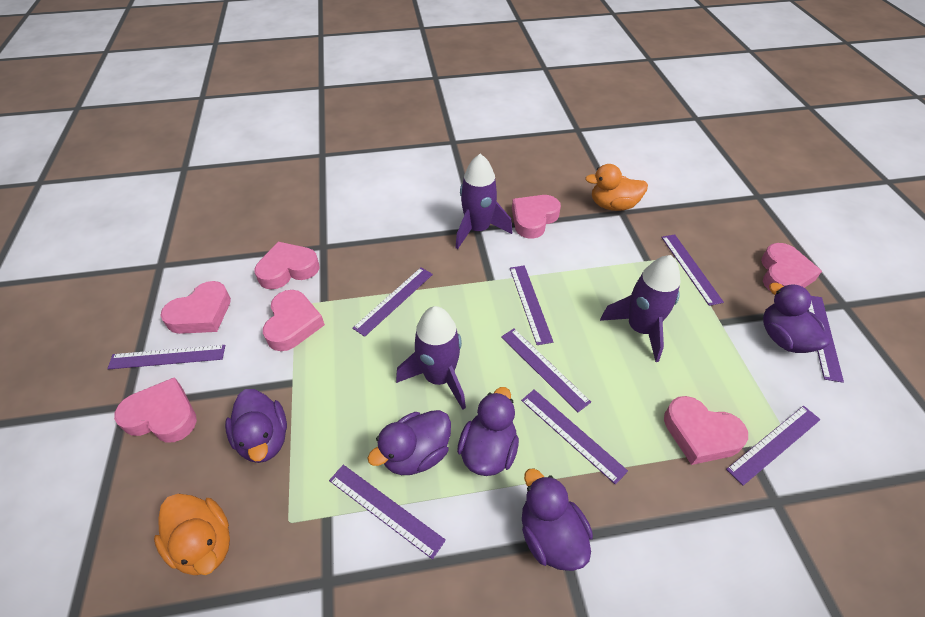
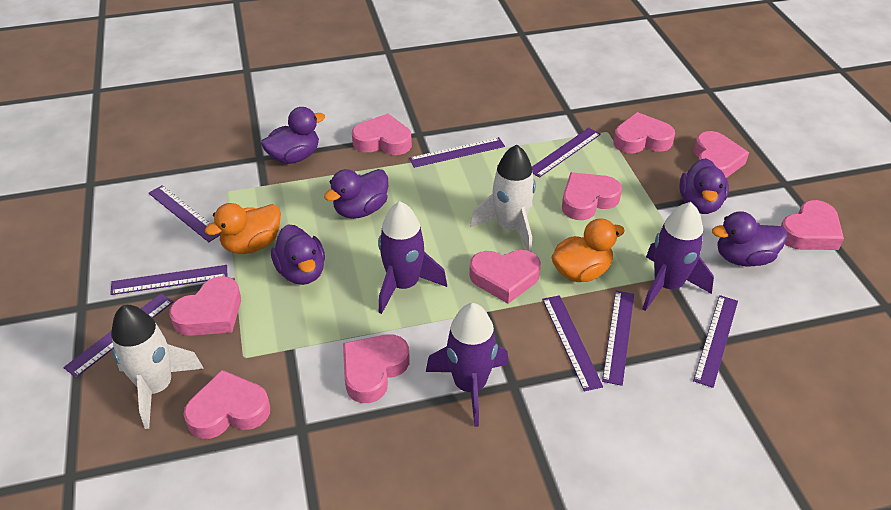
pink heart: 7 -> 9
purple ruler: 9 -> 8
white rocket: 0 -> 2

